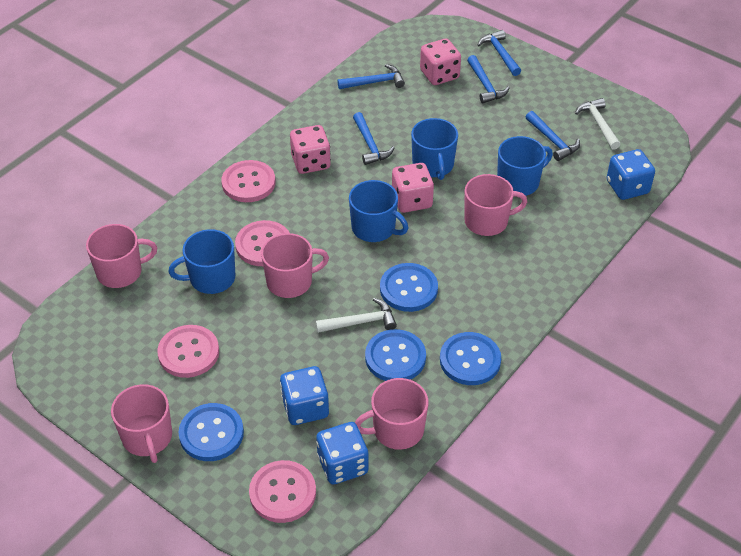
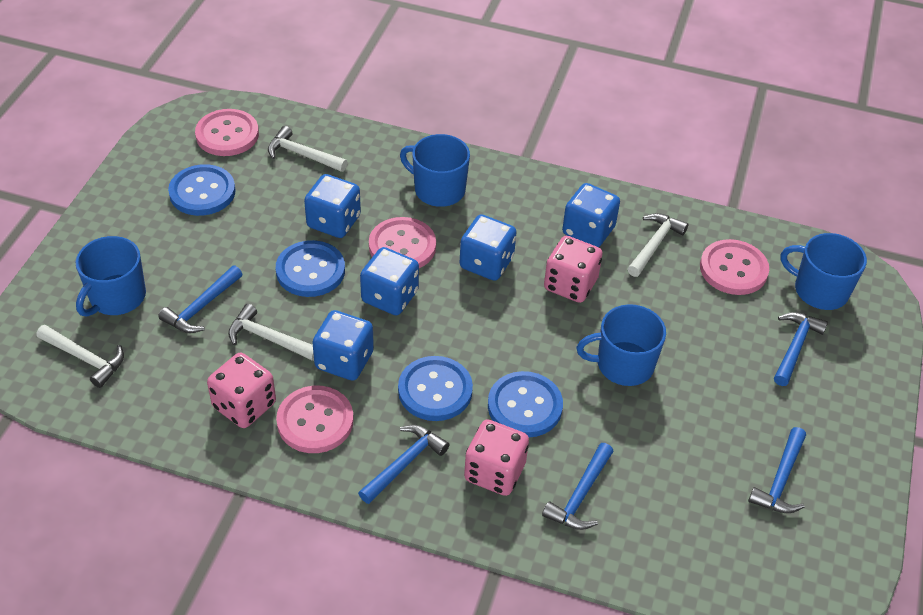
blue dice: 3 -> 5
pink mug: 5 -> 0
white hammer: 2 -> 4

